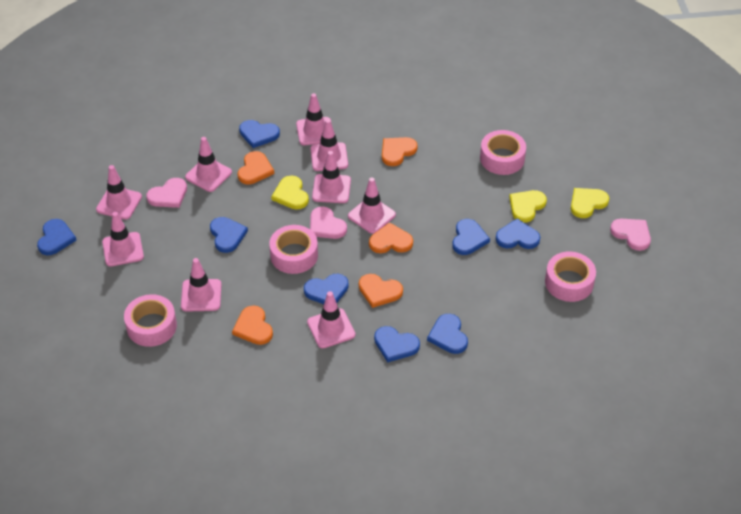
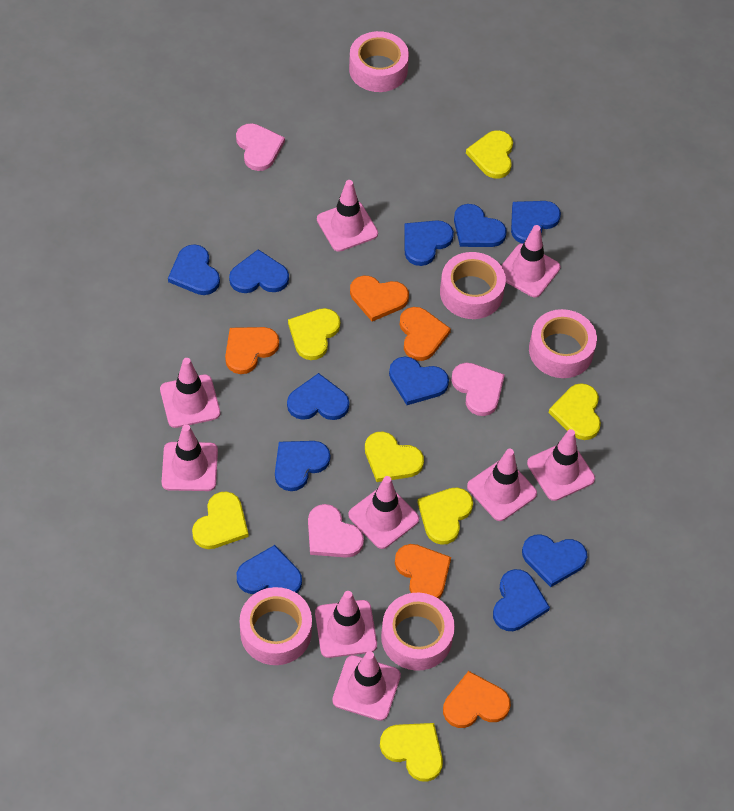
blue heart: 8 -> 11
pink tape: 4 -> 5
yellow heart: 3 -> 7

